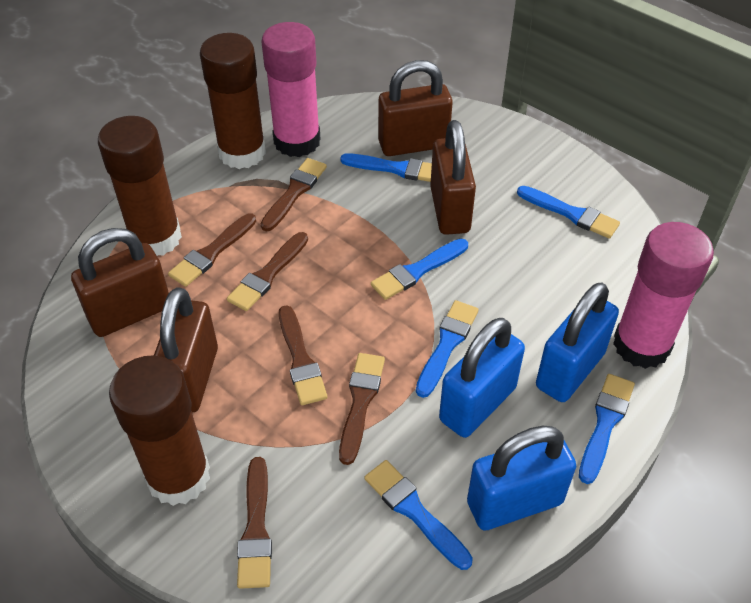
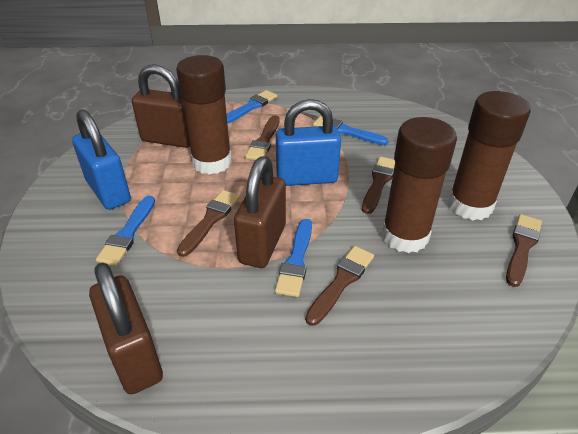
blue brush: 6 -> 4
blue padlock: 3 -> 2
brown brush: 6 -> 5
brown padlock: 4 -> 3
pink glue stick: 2 -> 0

